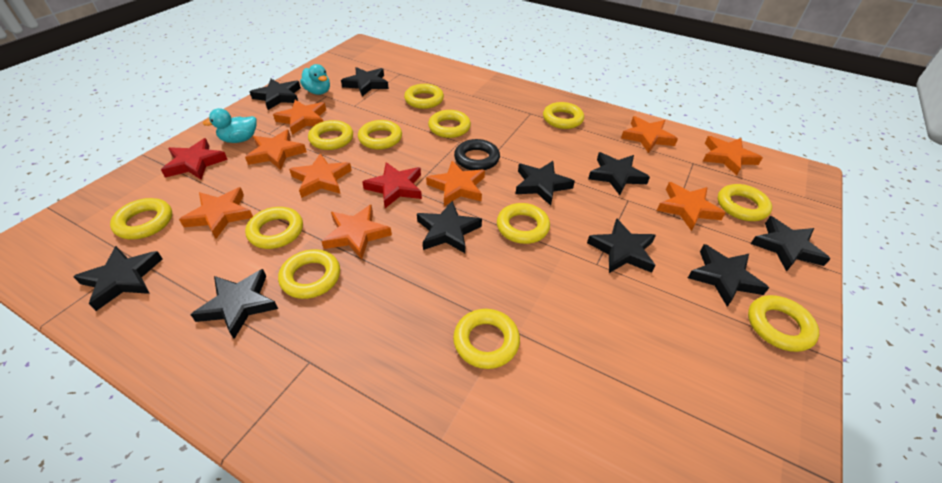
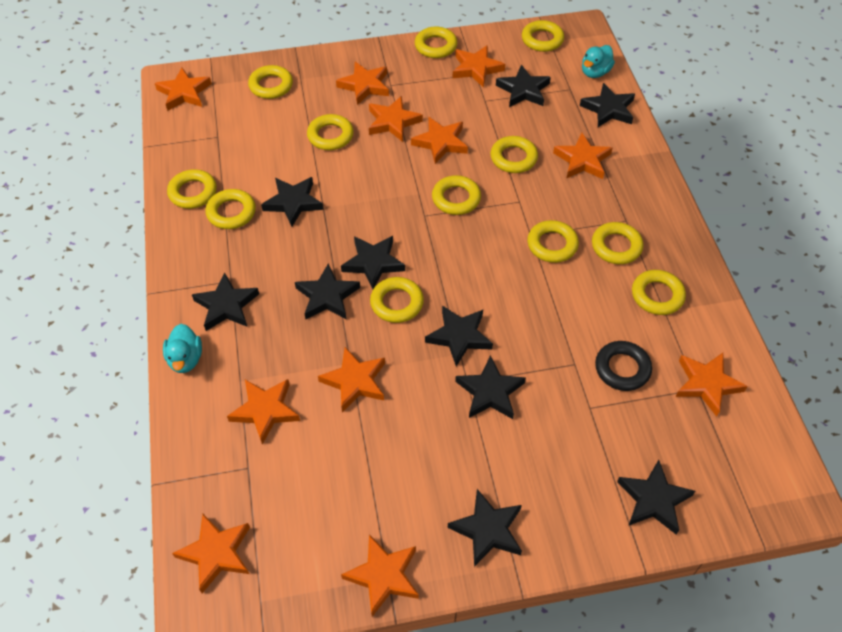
orange star: 9 -> 11
red star: 2 -> 0

